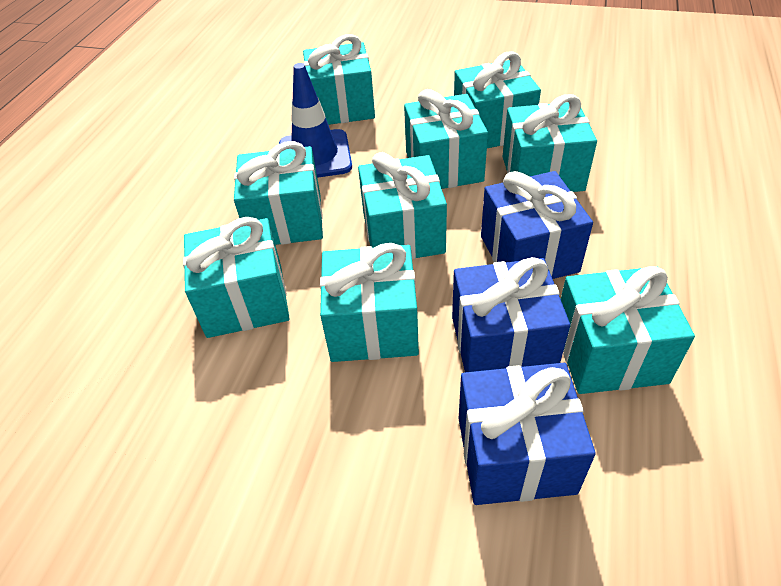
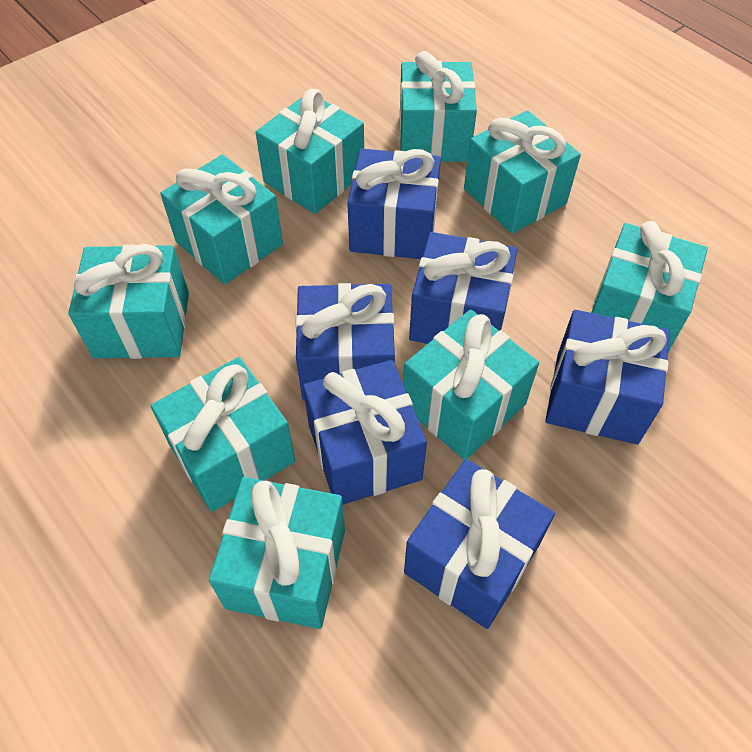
blue gift: 3 -> 6
blue traffic cone: 1 -> 0

